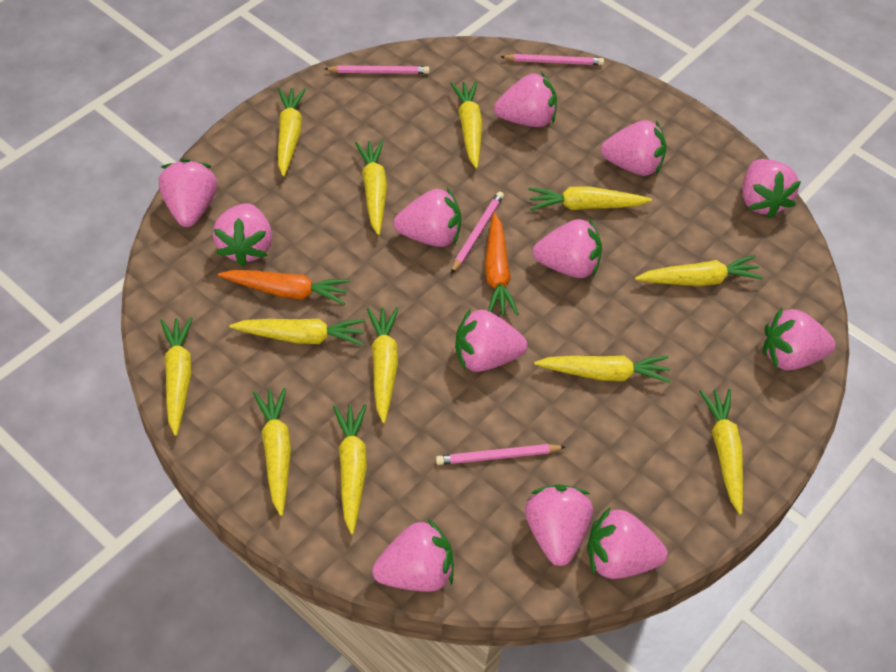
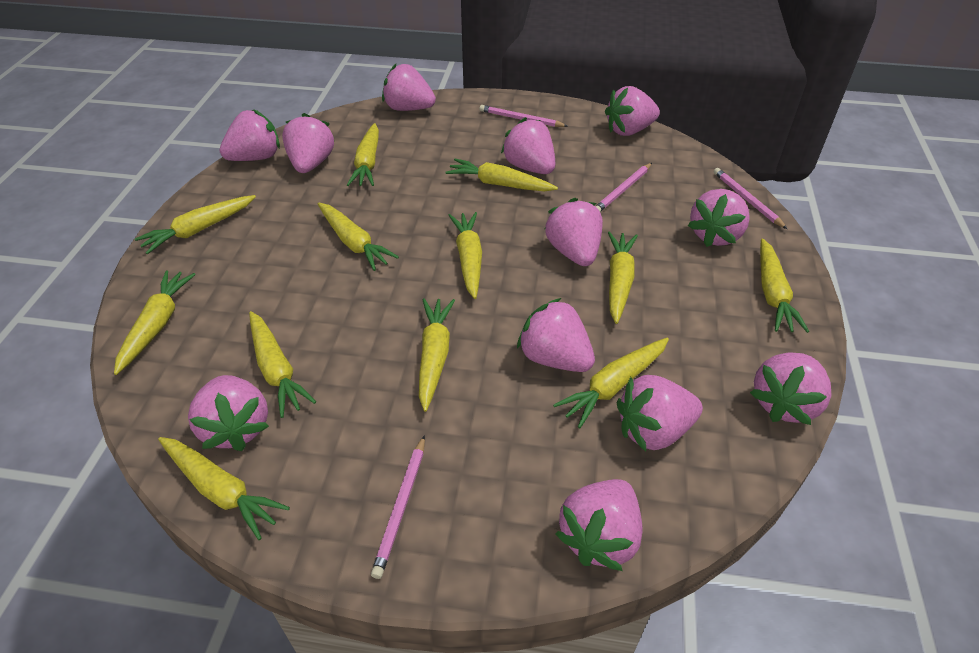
orange carrot: 2 -> 0

